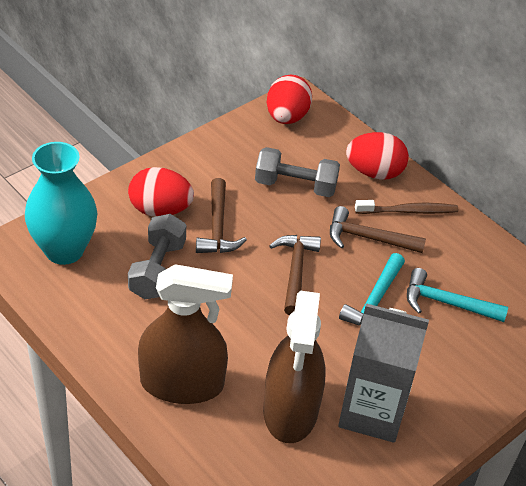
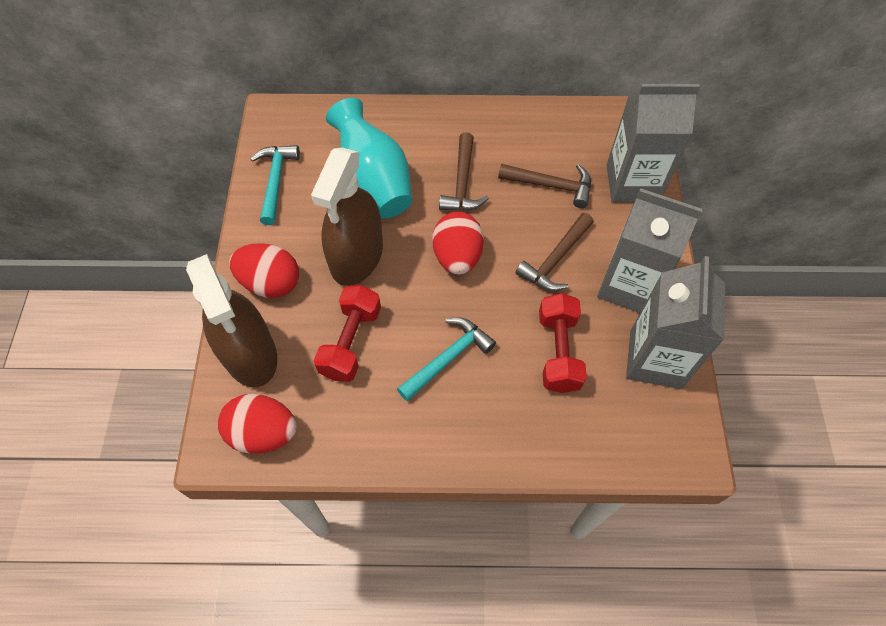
brown toothbrush: 1 -> 0
grey carton: 1 -> 3
grey dumbbell: 2 -> 0
red dumbbell: 0 -> 2

